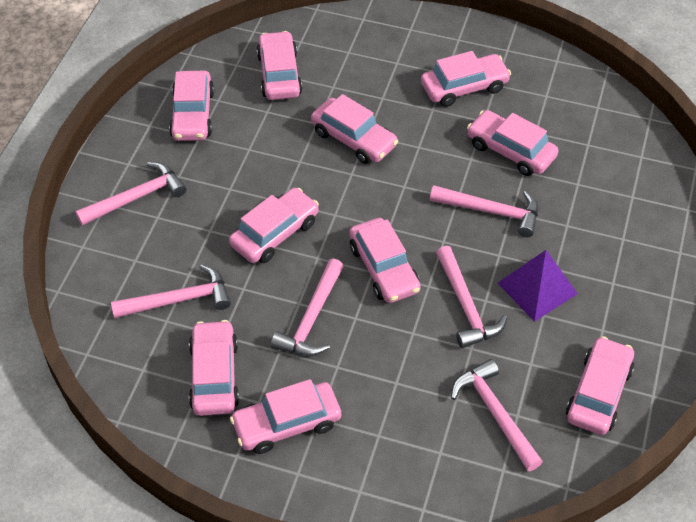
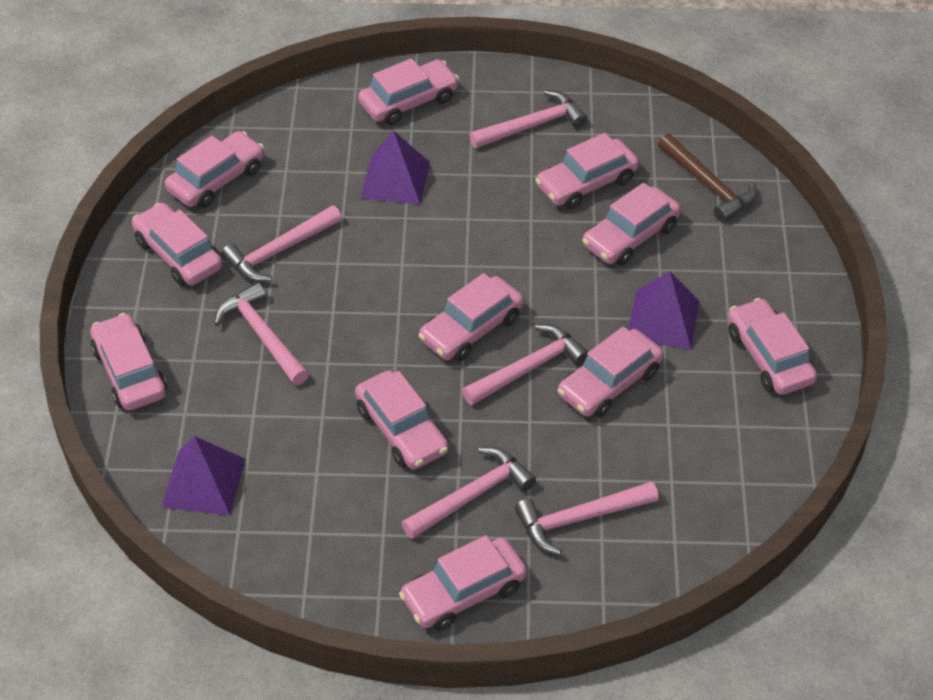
brown hammer: 0 -> 1
pink car: 10 -> 11
purple pyramid: 1 -> 3

